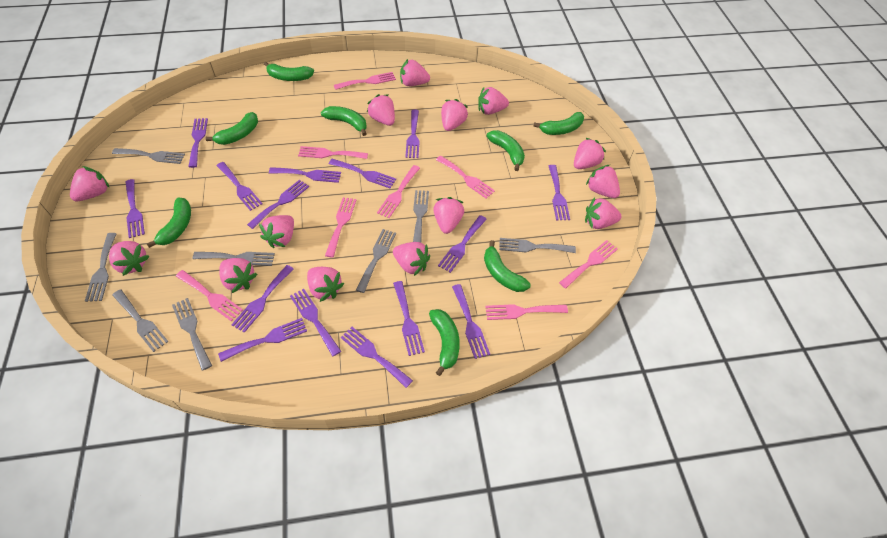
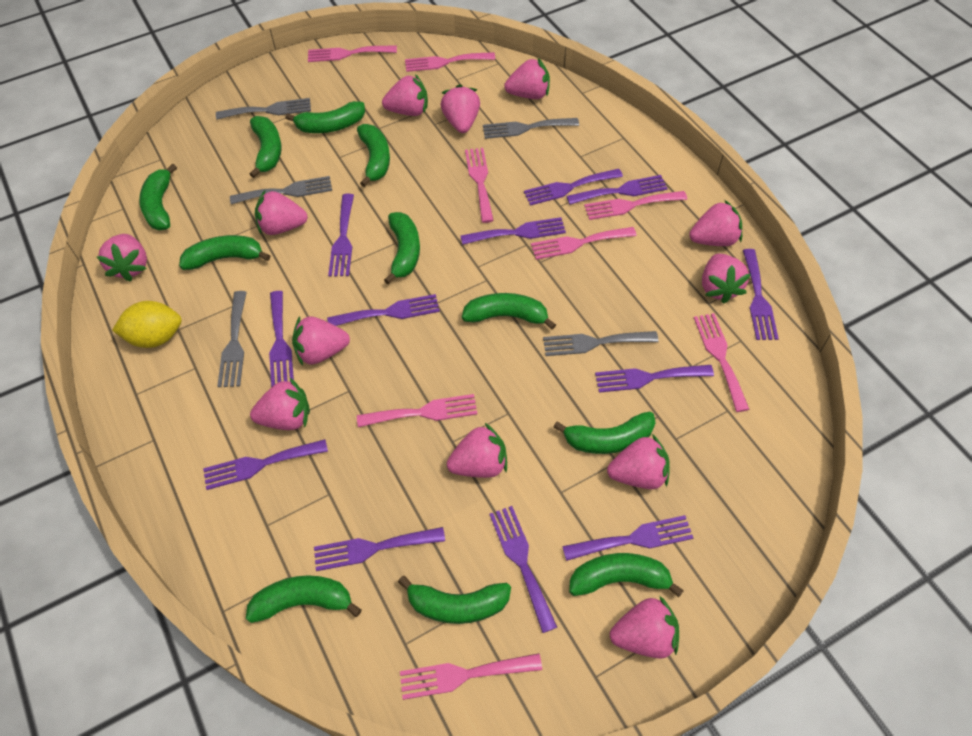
green banana: 8 -> 11
grey fork: 8 -> 5
pink strawberry: 14 -> 12
purple fork: 15 -> 12
yellow lemon: 0 -> 1

